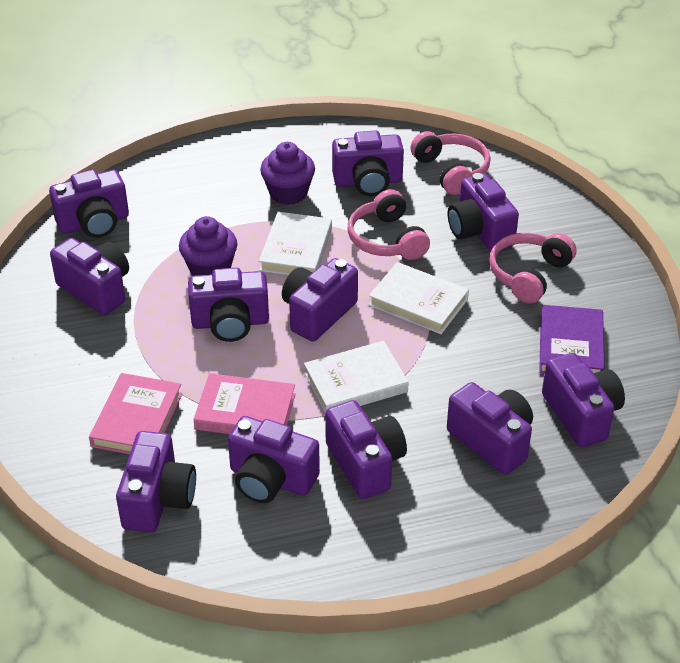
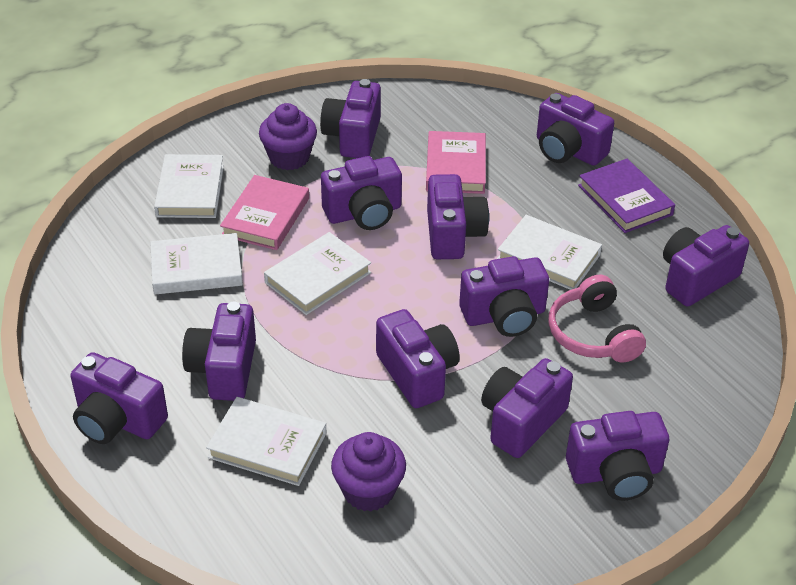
pink headphones: 3 -> 1
white book: 3 -> 5

